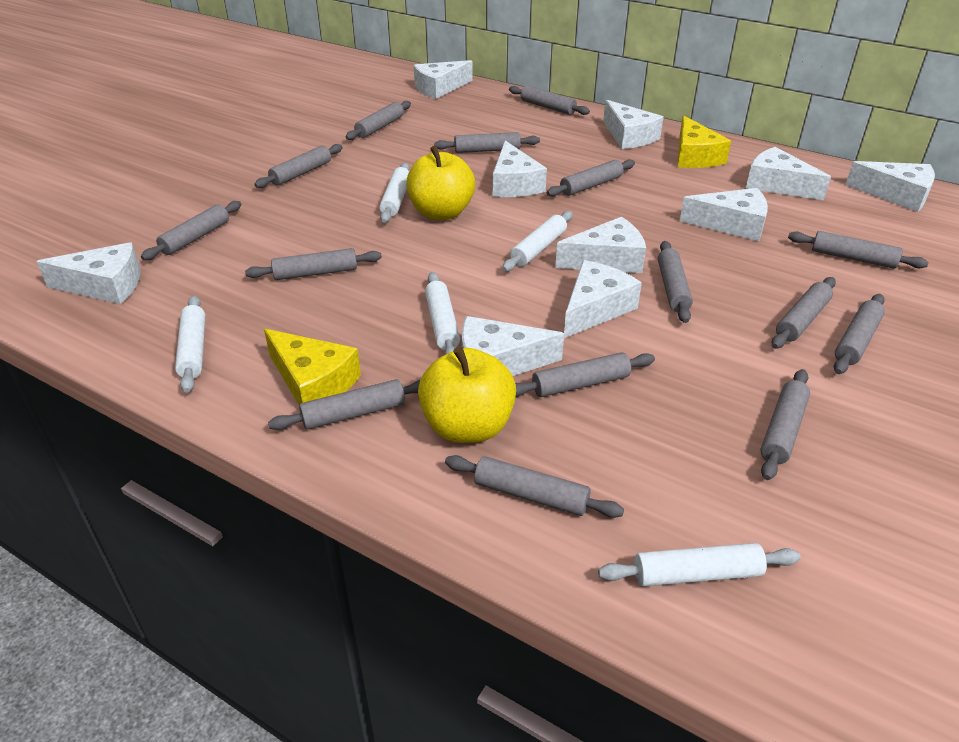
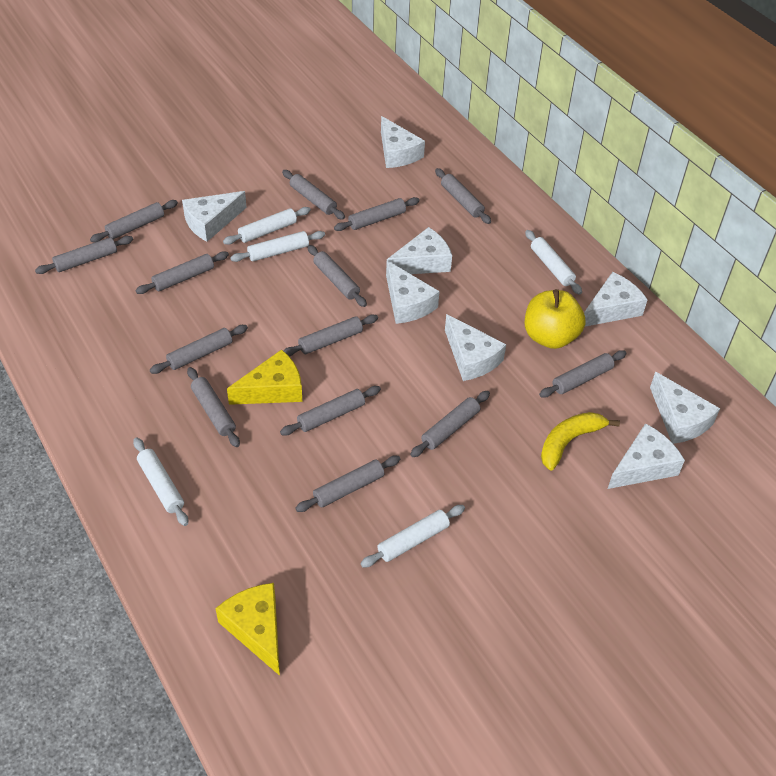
grey rolling pin: 15 -> 14
white cheese: 10 -> 8
yellow apple: 2 -> 1
yellow banana: 0 -> 1

